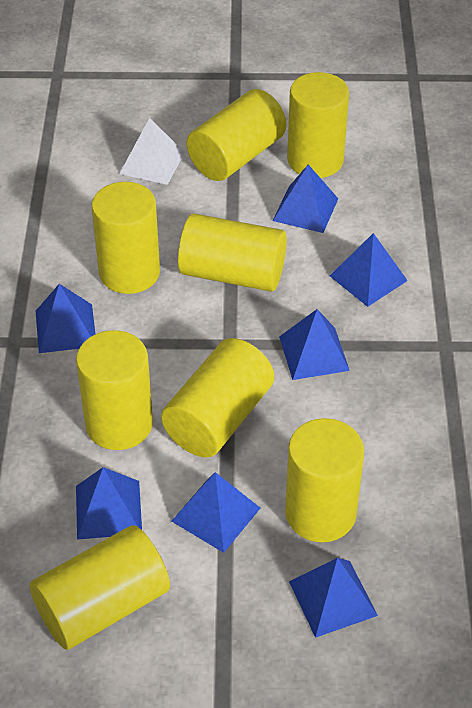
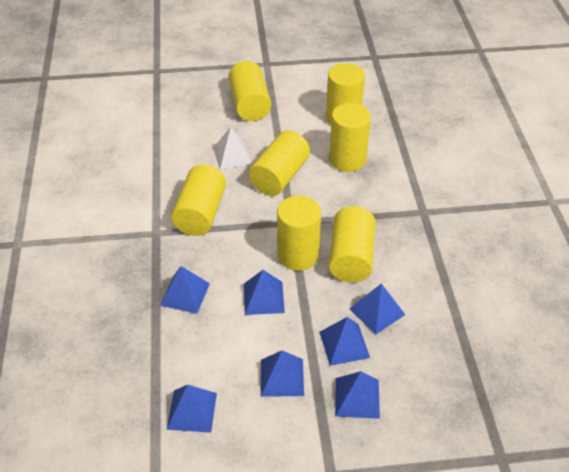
yellow cylinder: 8 -> 7

